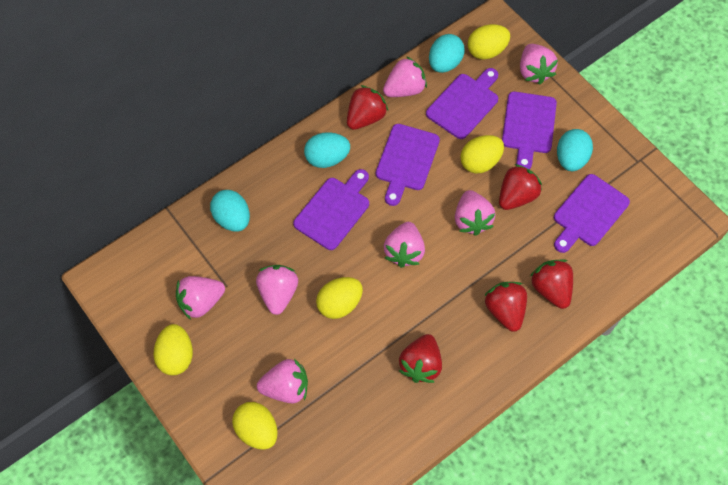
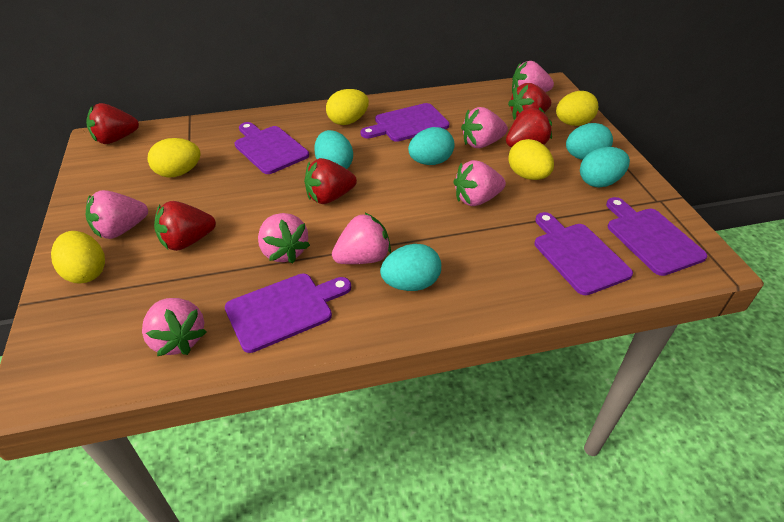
turquoise egg: 4 -> 5

